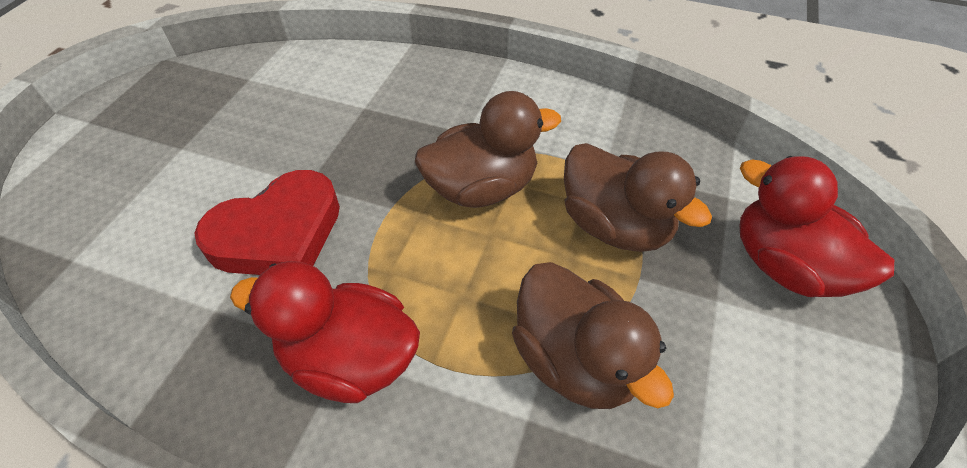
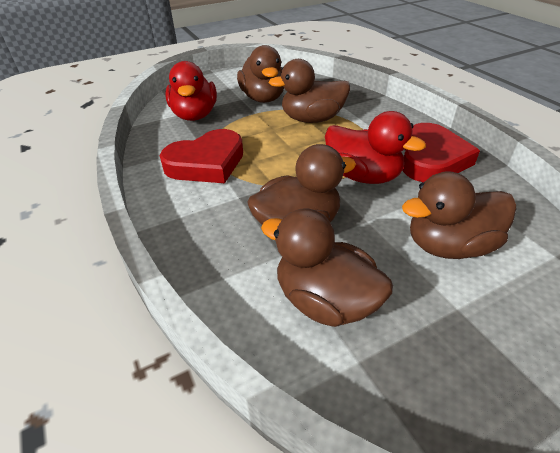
brown duck: 3 -> 5
red heart: 1 -> 2

